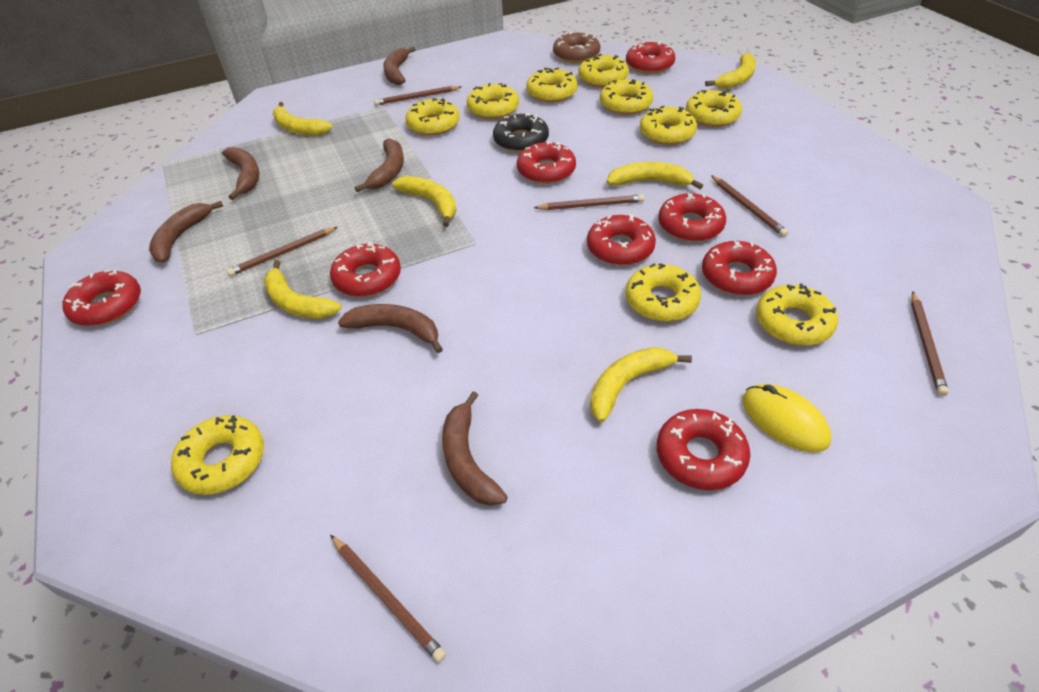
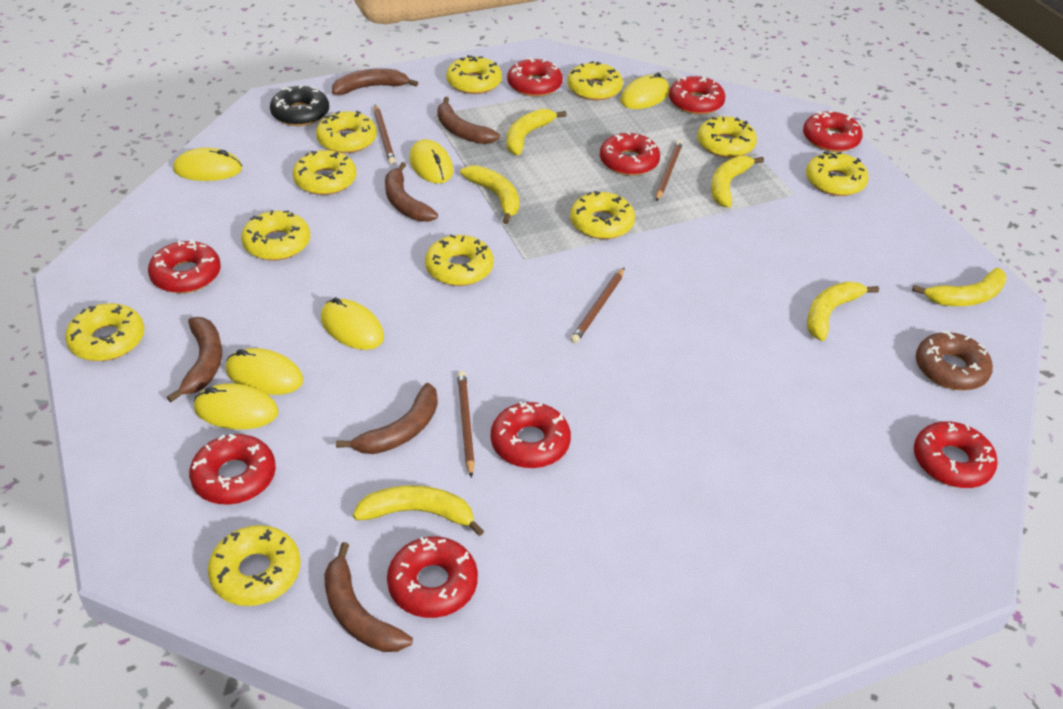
brown pencil: 6 -> 4
red donut: 8 -> 9
yellow donut: 10 -> 11
yellow mouse: 1 -> 6

